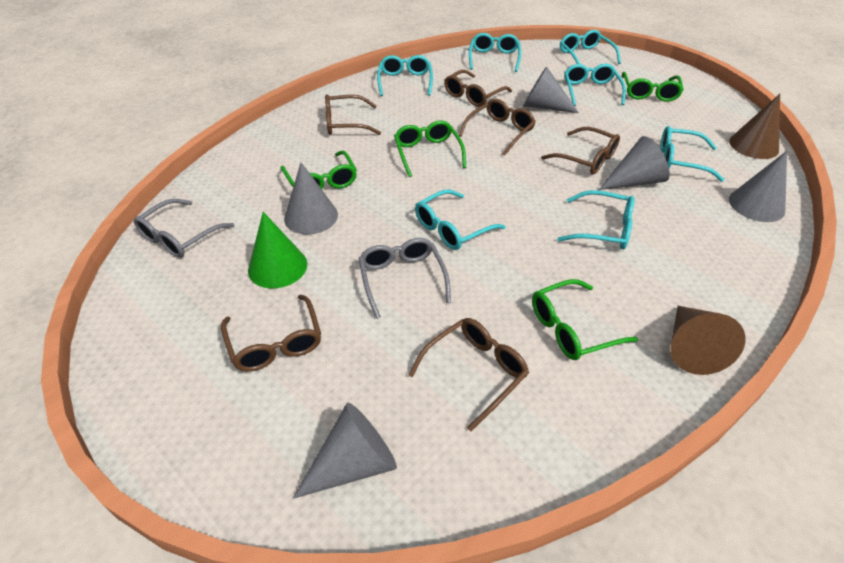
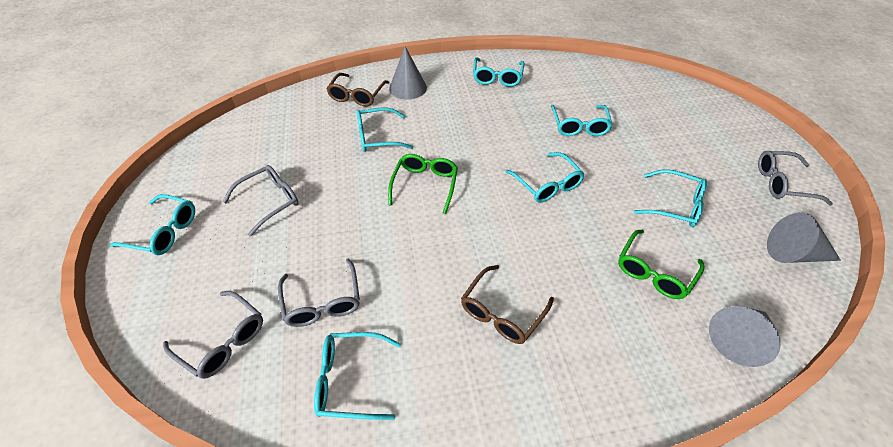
brown cone: 2 -> 0
brown glasses: 6 -> 2
green cone: 1 -> 0
green glasses: 4 -> 2
grey cone: 5 -> 3
grey glasses: 2 -> 4

